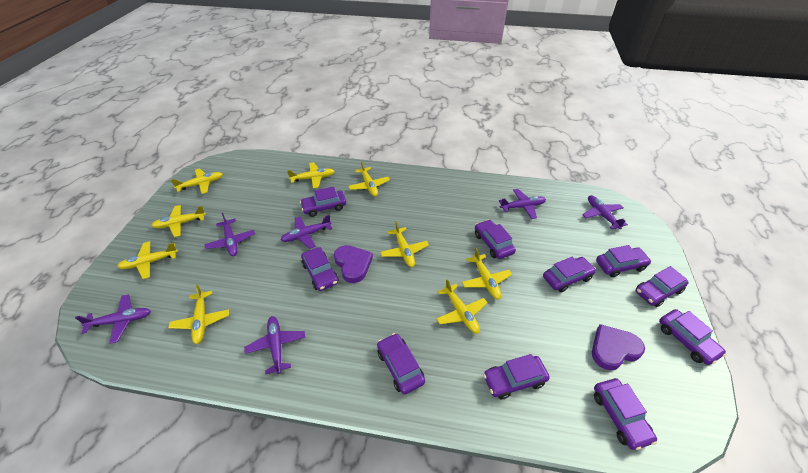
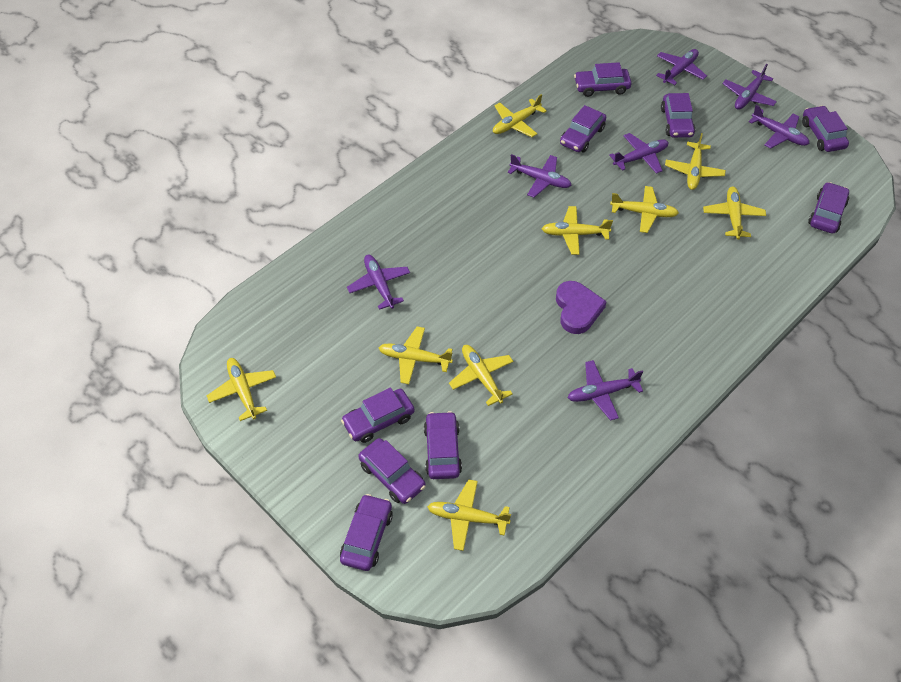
purple car: 10 -> 9
purple heart: 2 -> 1
purple plane: 6 -> 7

